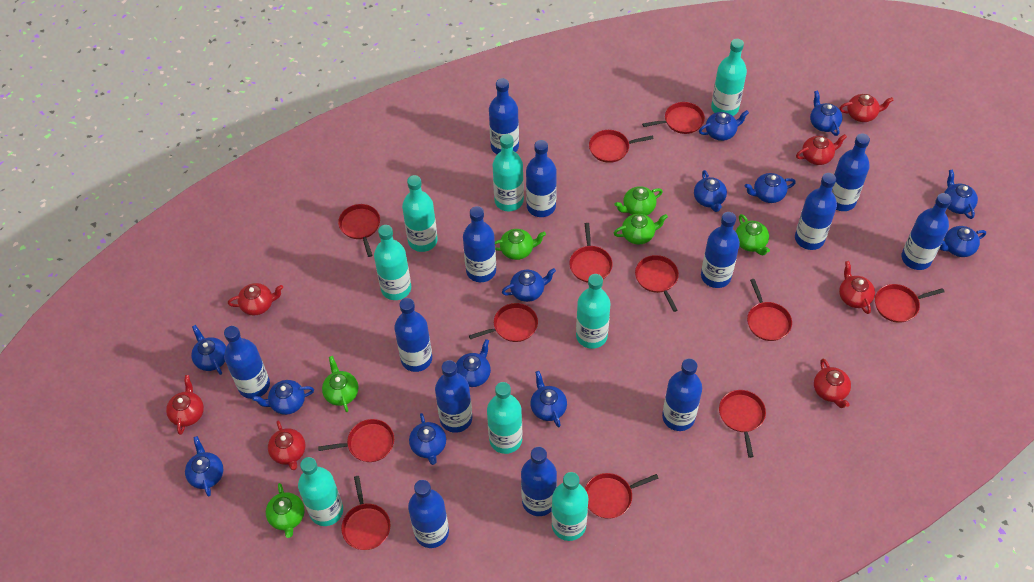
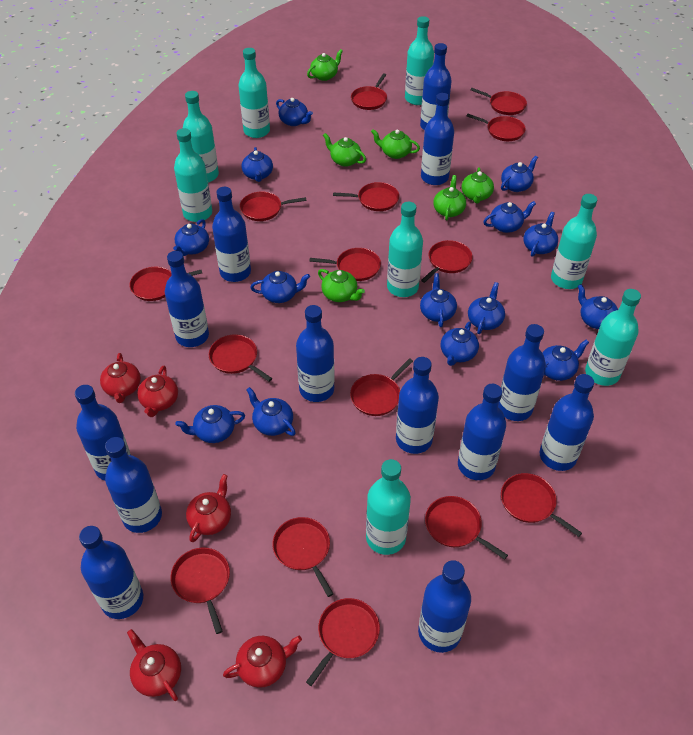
blue teapot: 13 -> 14
red pan: 12 -> 15
red teapot: 7 -> 5

